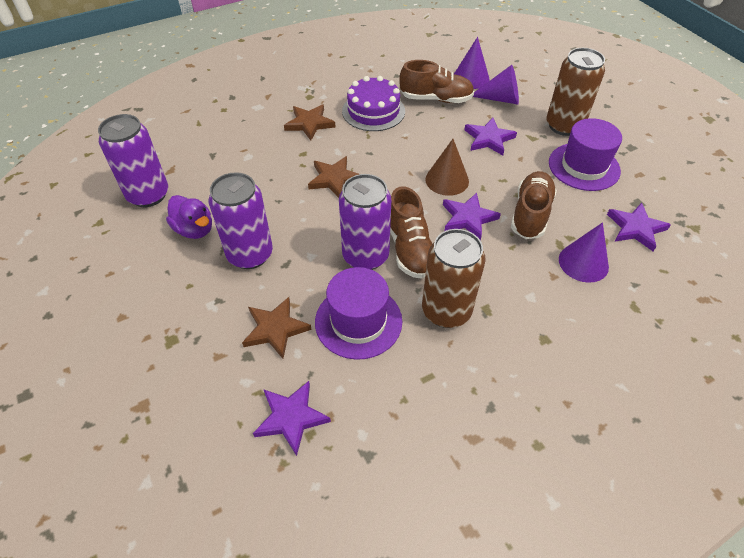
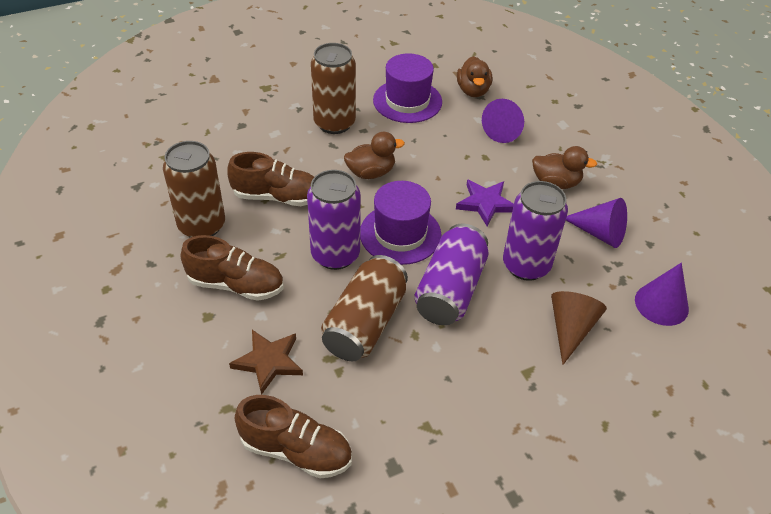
brown can: 2 -> 3
brown duck: 0 -> 3
brown star: 3 -> 1
purple cake: 1 -> 0
purple duck: 1 -> 0
purple star: 4 -> 1

